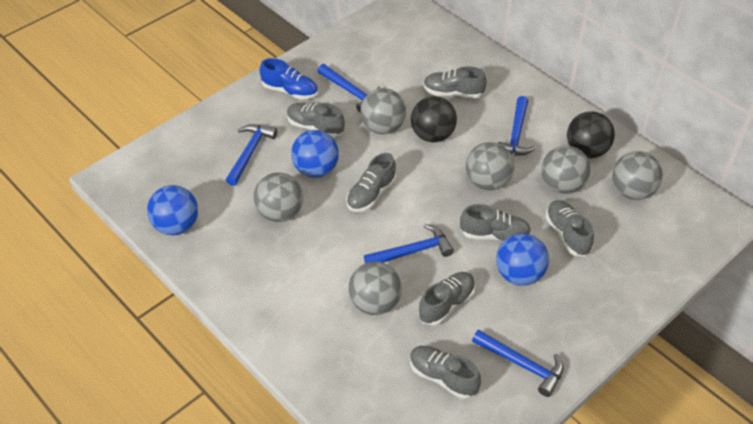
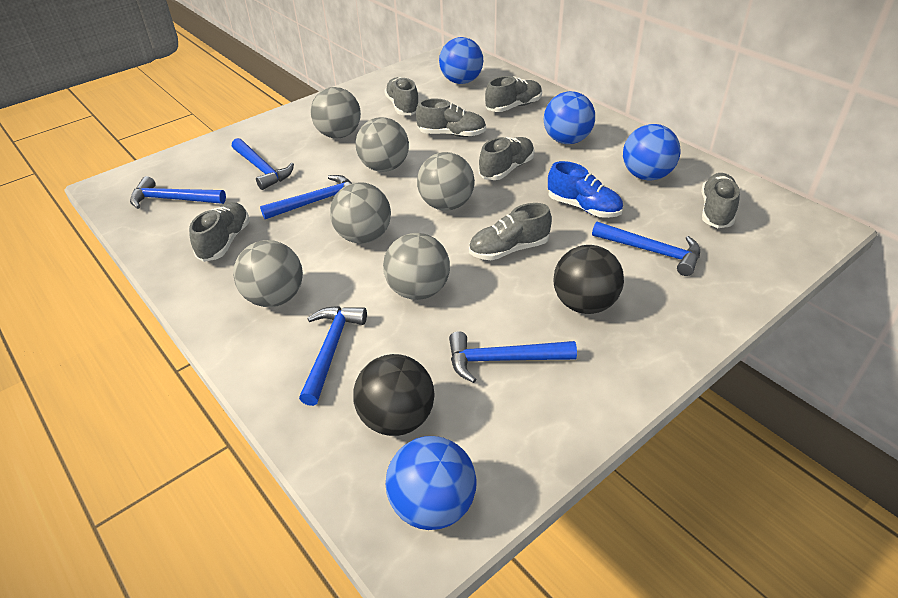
blue ball: 3 -> 4
blue hammer: 5 -> 6

